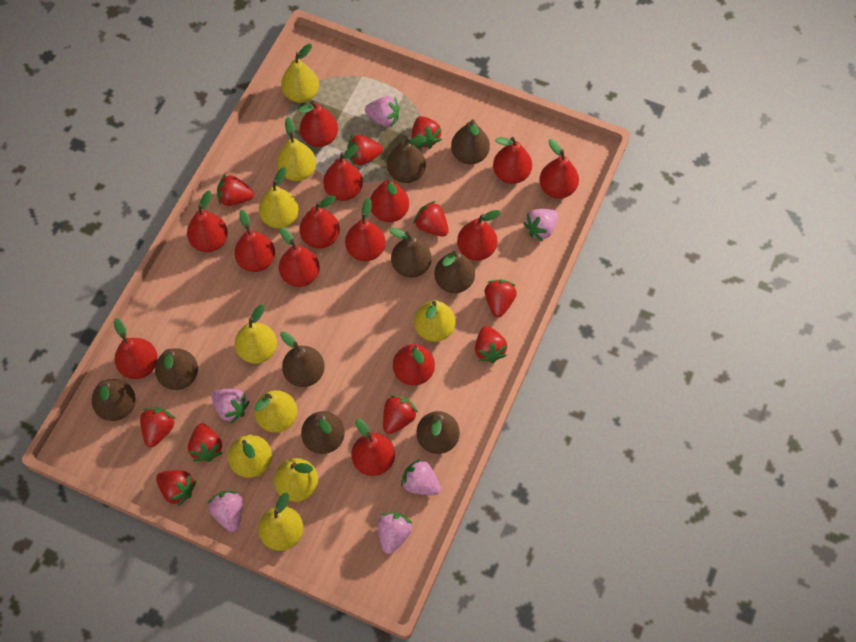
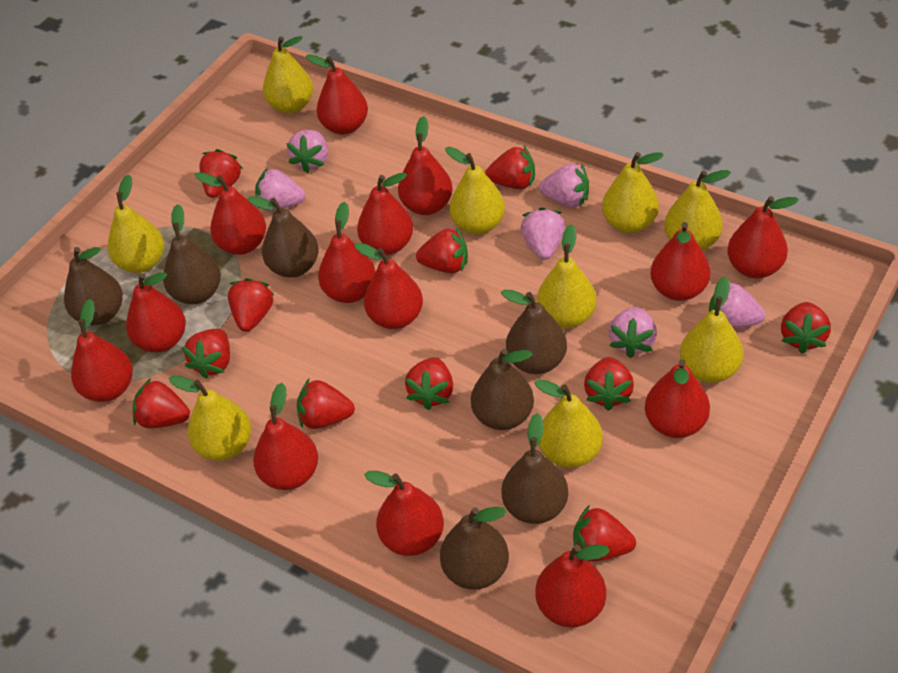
brown pear: 9 -> 7
red strawberry: 10 -> 11

